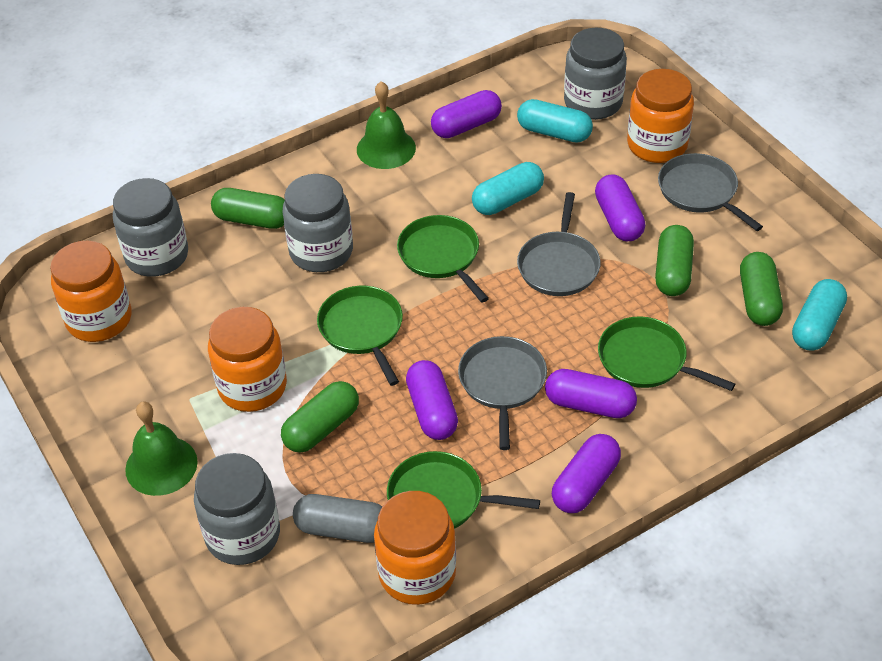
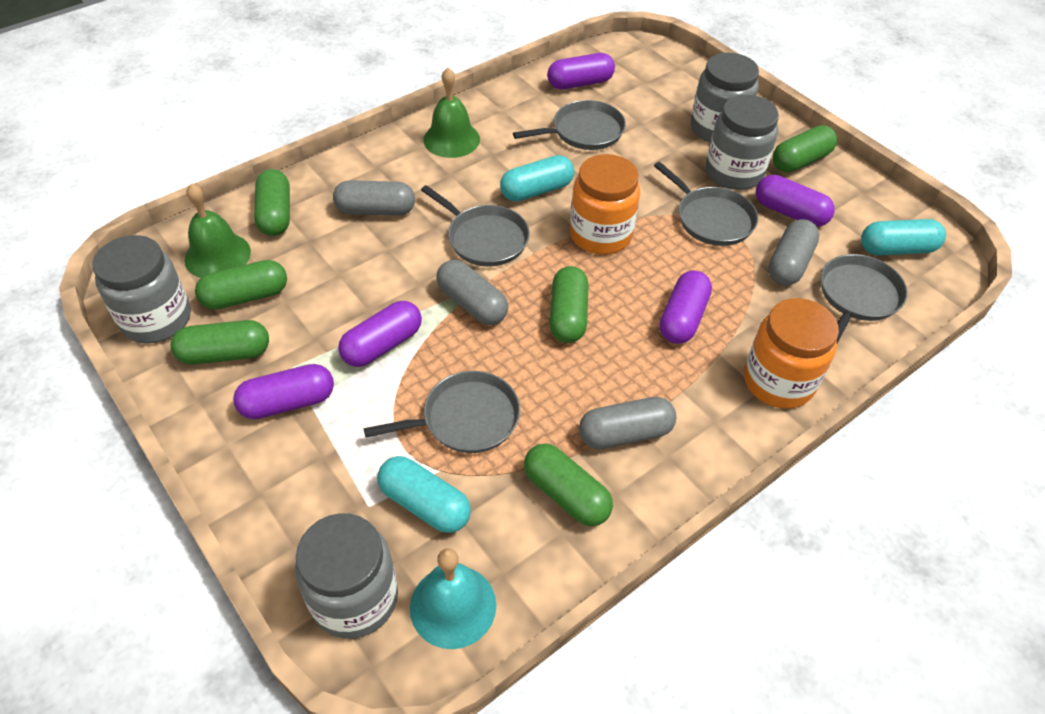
green capsule: 4 -> 6
green pan: 4 -> 0
grey capsule: 1 -> 4
grey pan: 3 -> 5
orange jar: 4 -> 2
turquoise bell: 0 -> 1

